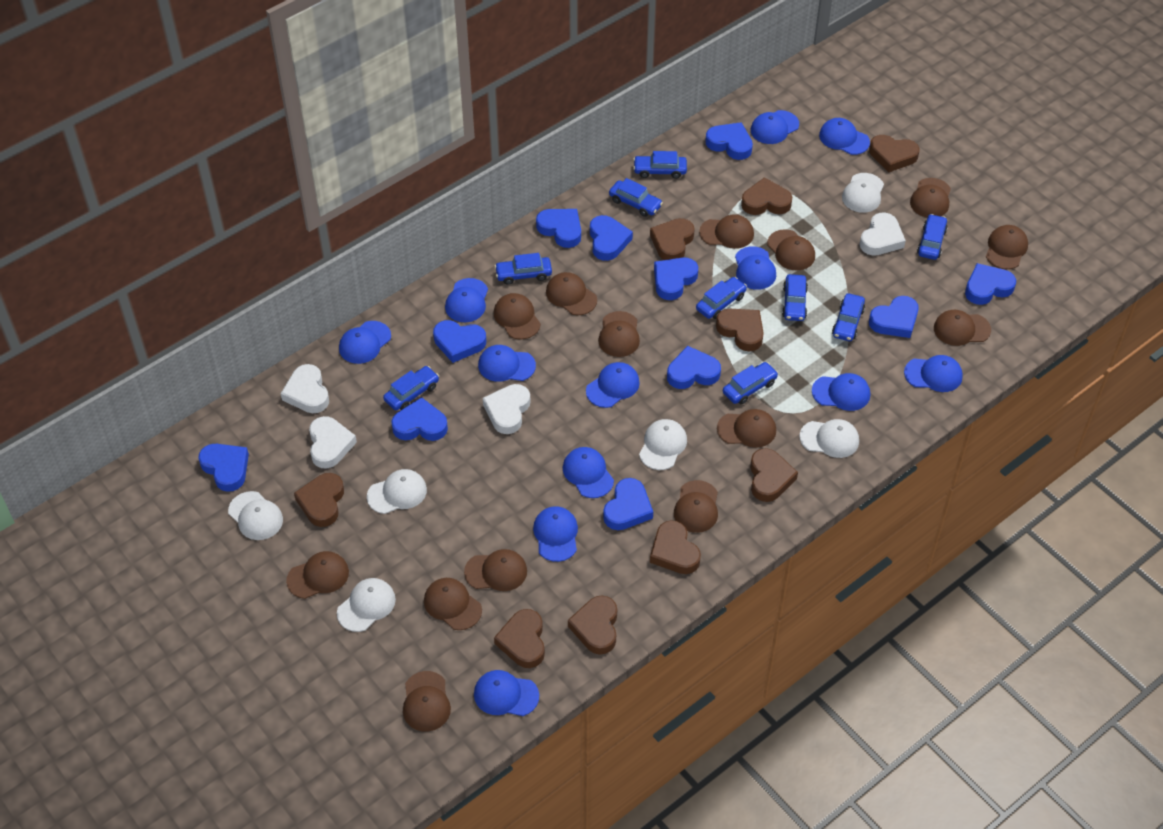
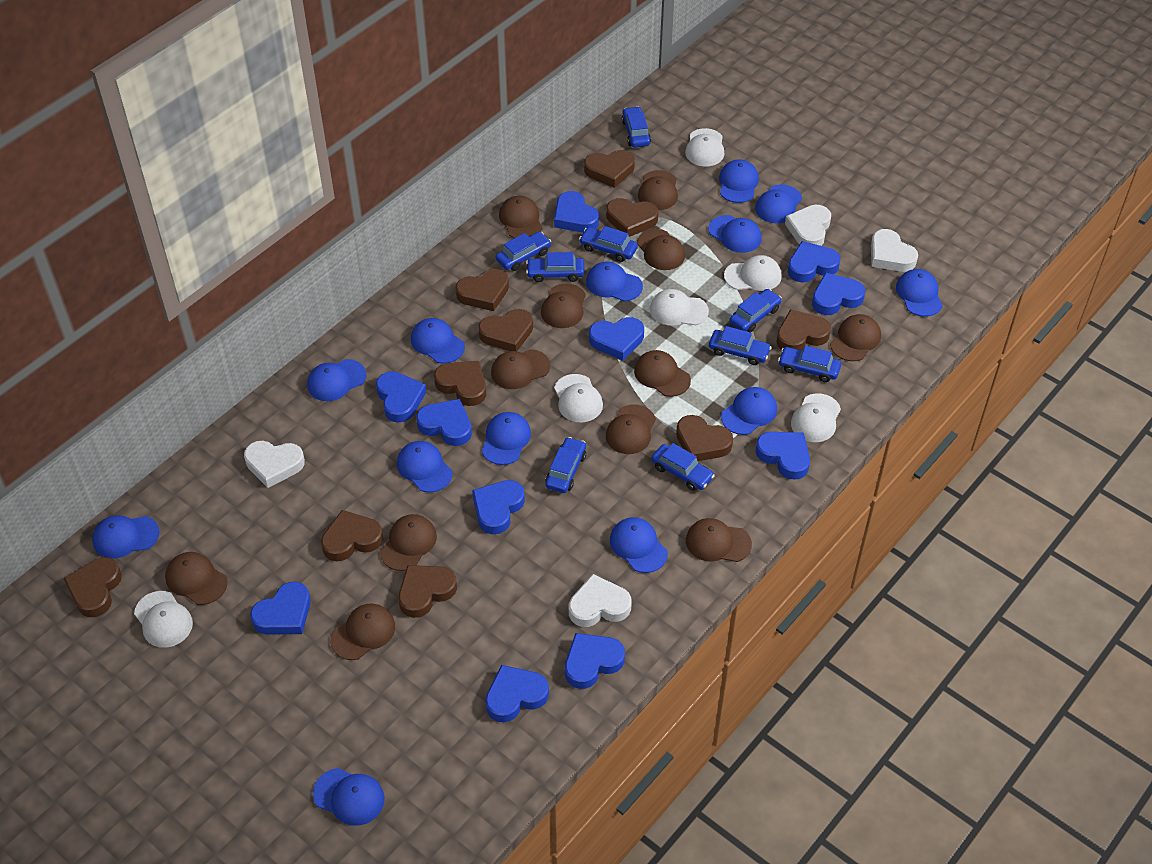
blue cap: 12 -> 13
brown cap: 14 -> 12
brown heart: 9 -> 10

